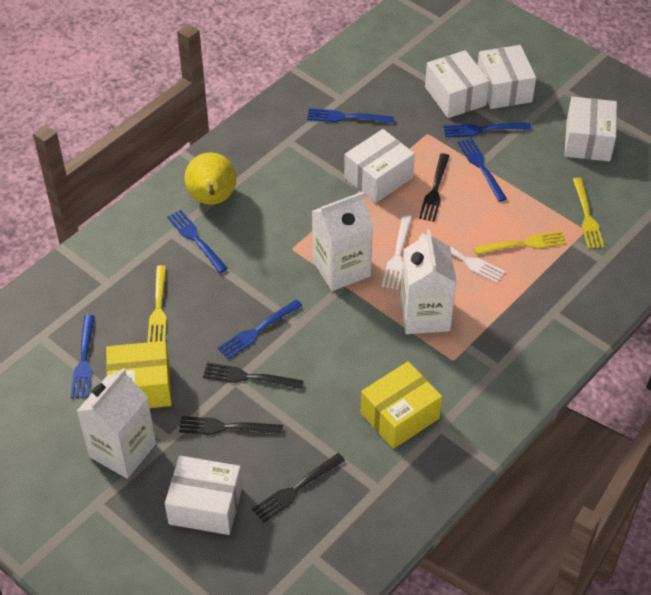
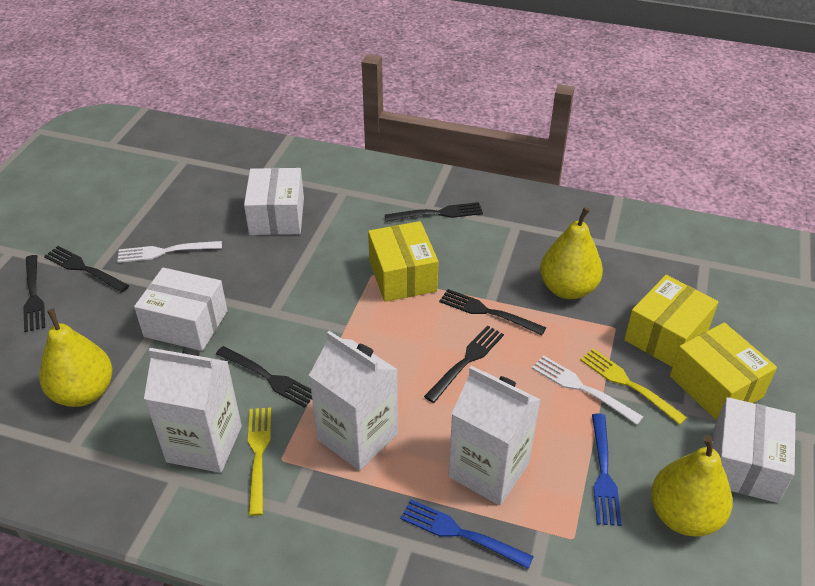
black fork: 4 -> 6
blue fork: 6 -> 2
white box: 5 -> 3
yellow box: 2 -> 3
yellow fork: 3 -> 2
yellow pear: 1 -> 3

